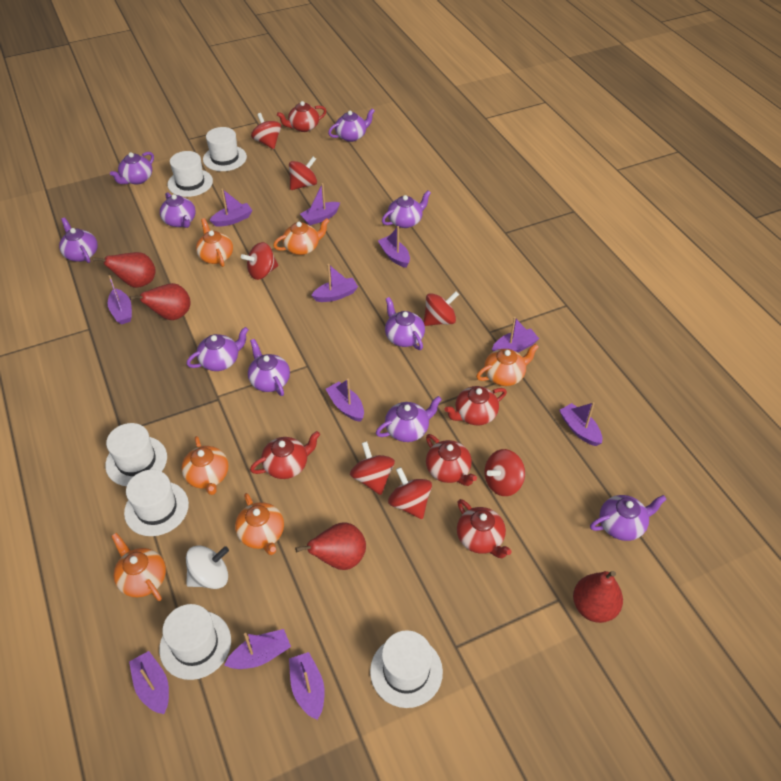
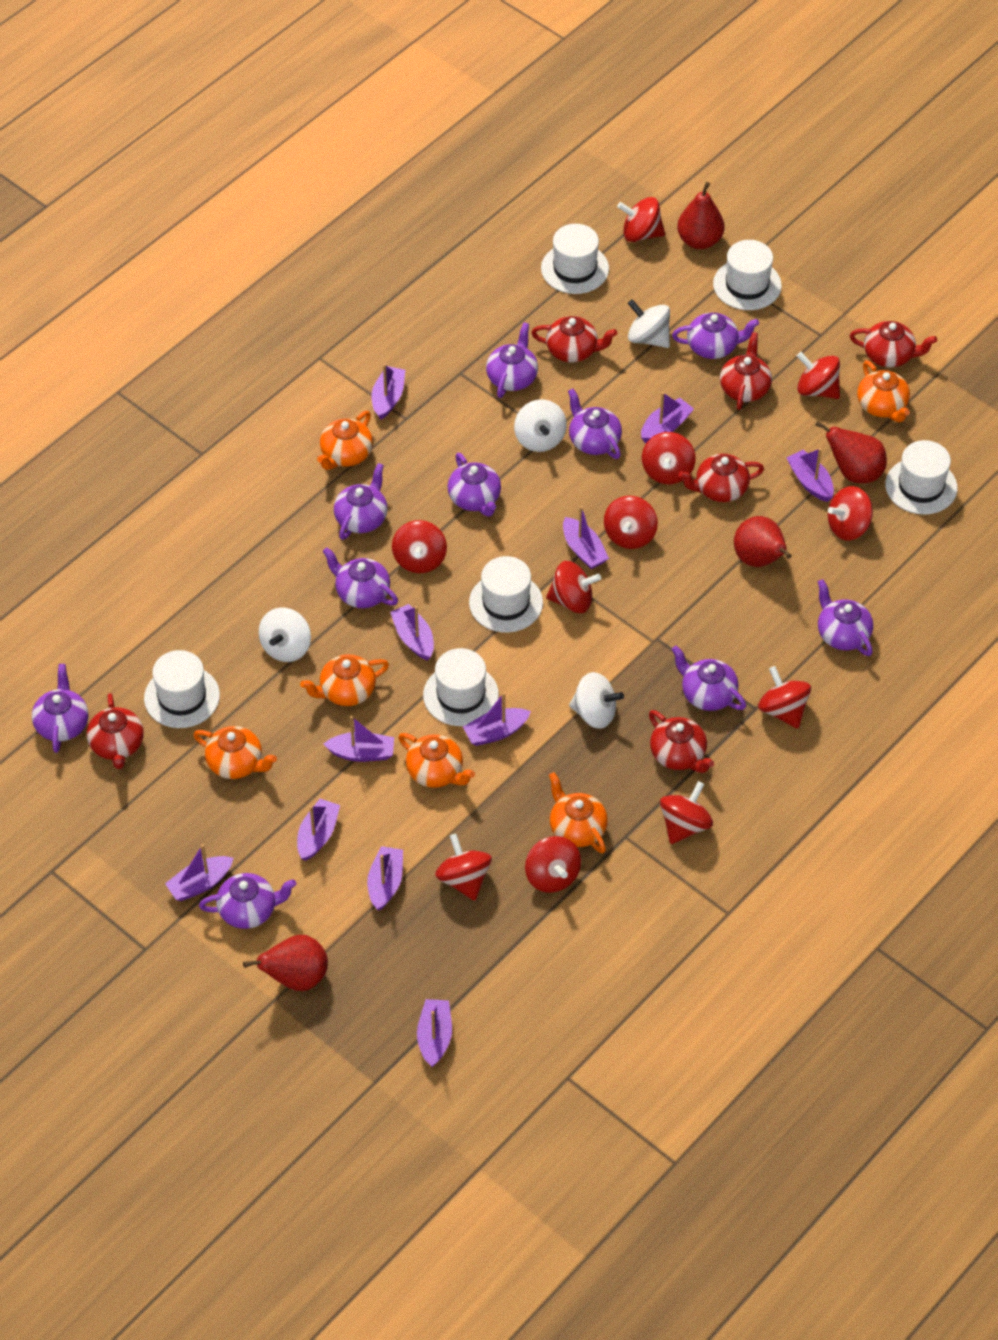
red spinning top: 7 -> 11
red teapot: 5 -> 6
white spinning top: 1 -> 4

